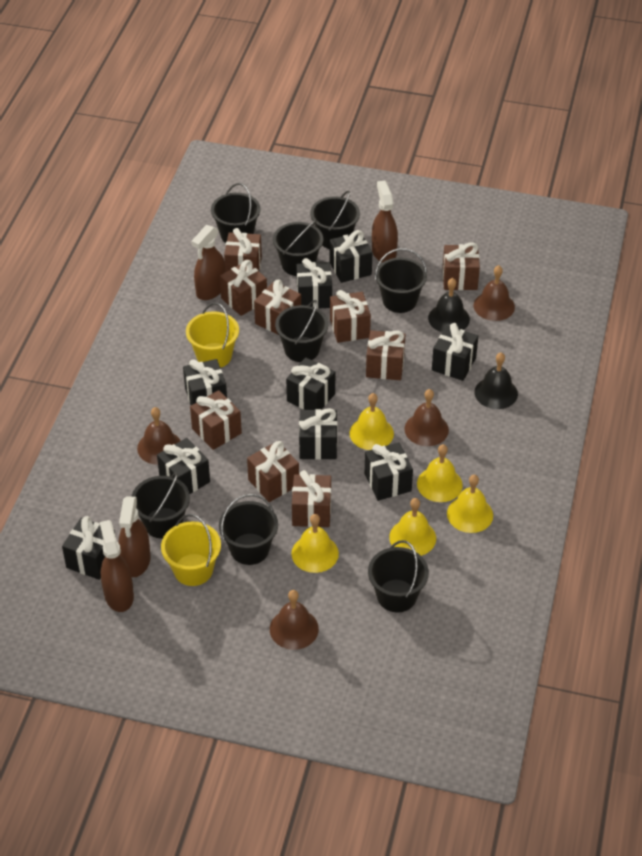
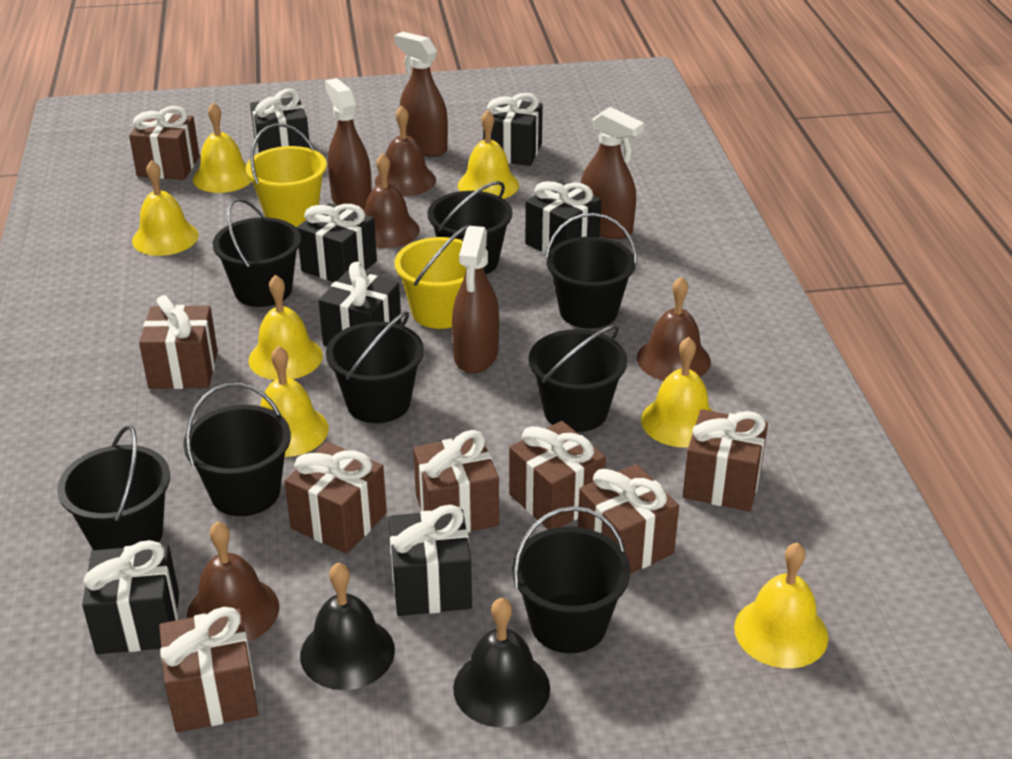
black gift: 9 -> 7
brown gift: 9 -> 8
yellow bell: 5 -> 7

